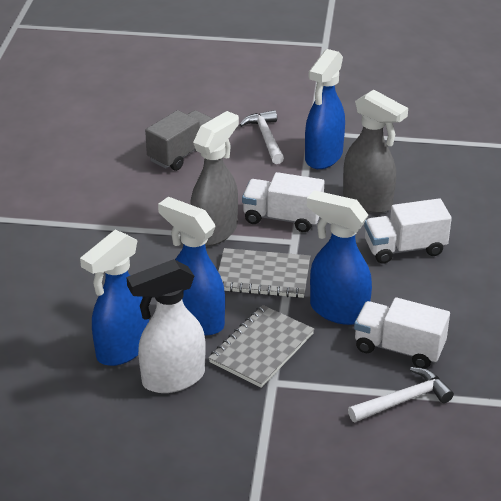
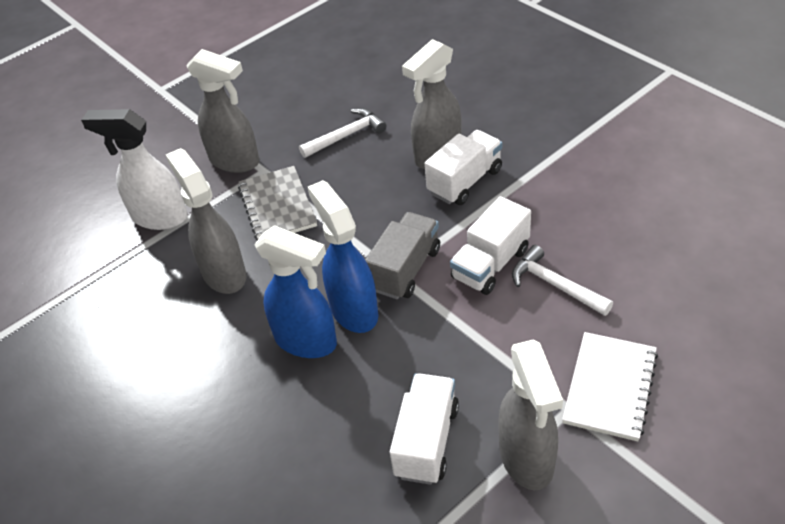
blue spray bottle: 4 -> 2
grey notebook: 2 -> 1
grey spray bottle: 2 -> 4
white notebook: 0 -> 1

